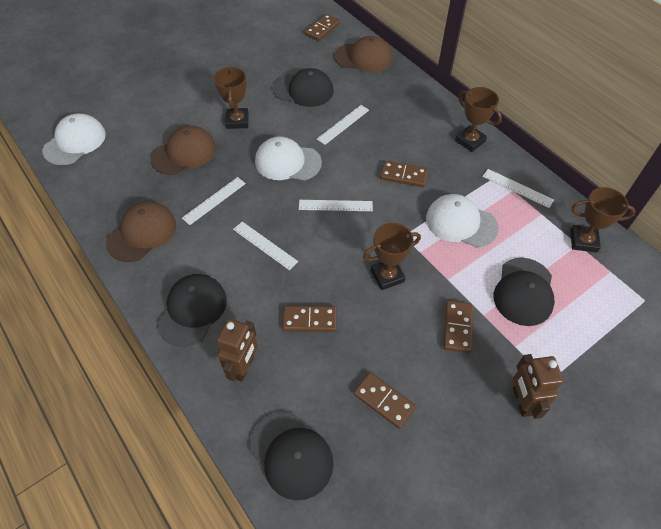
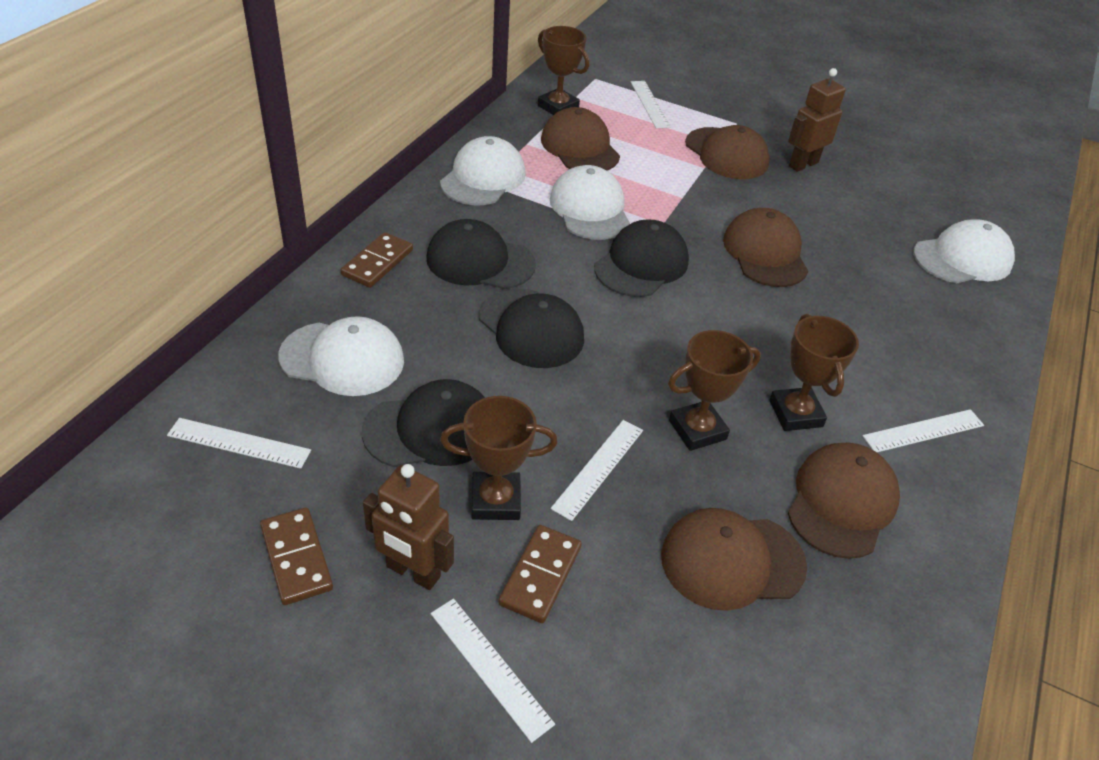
brown cap: 3 -> 5
brown domino: 5 -> 3
white cap: 3 -> 4

